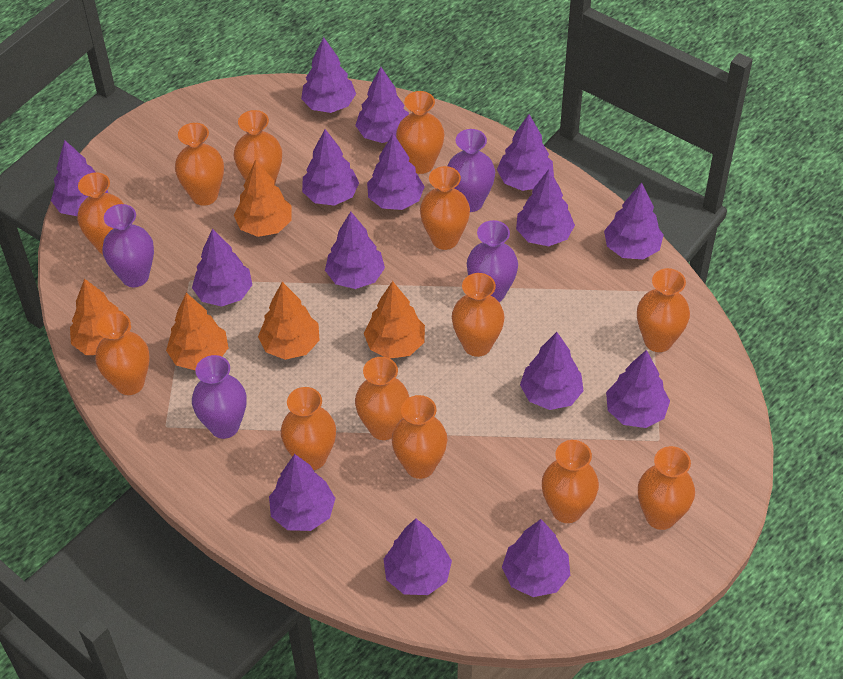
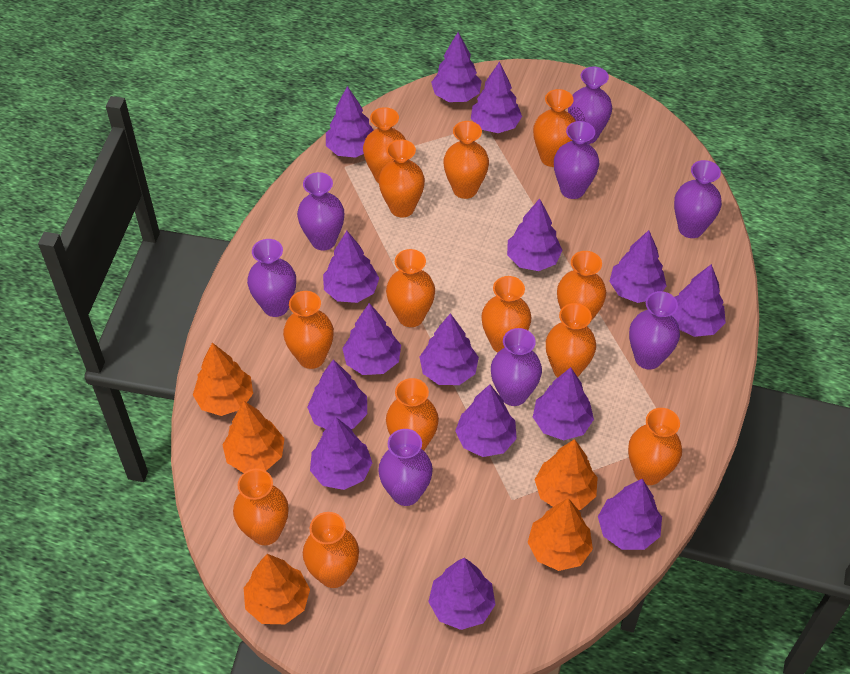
purple vase: 4 -> 8

